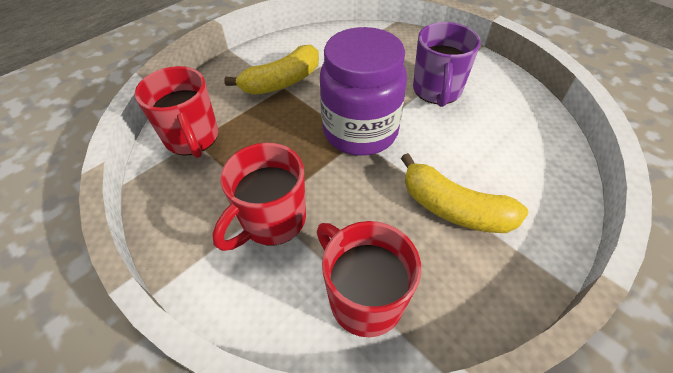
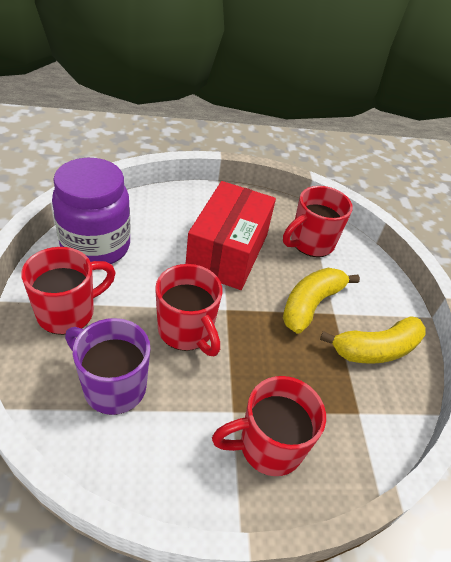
red box: 0 -> 1
red mug: 3 -> 4

